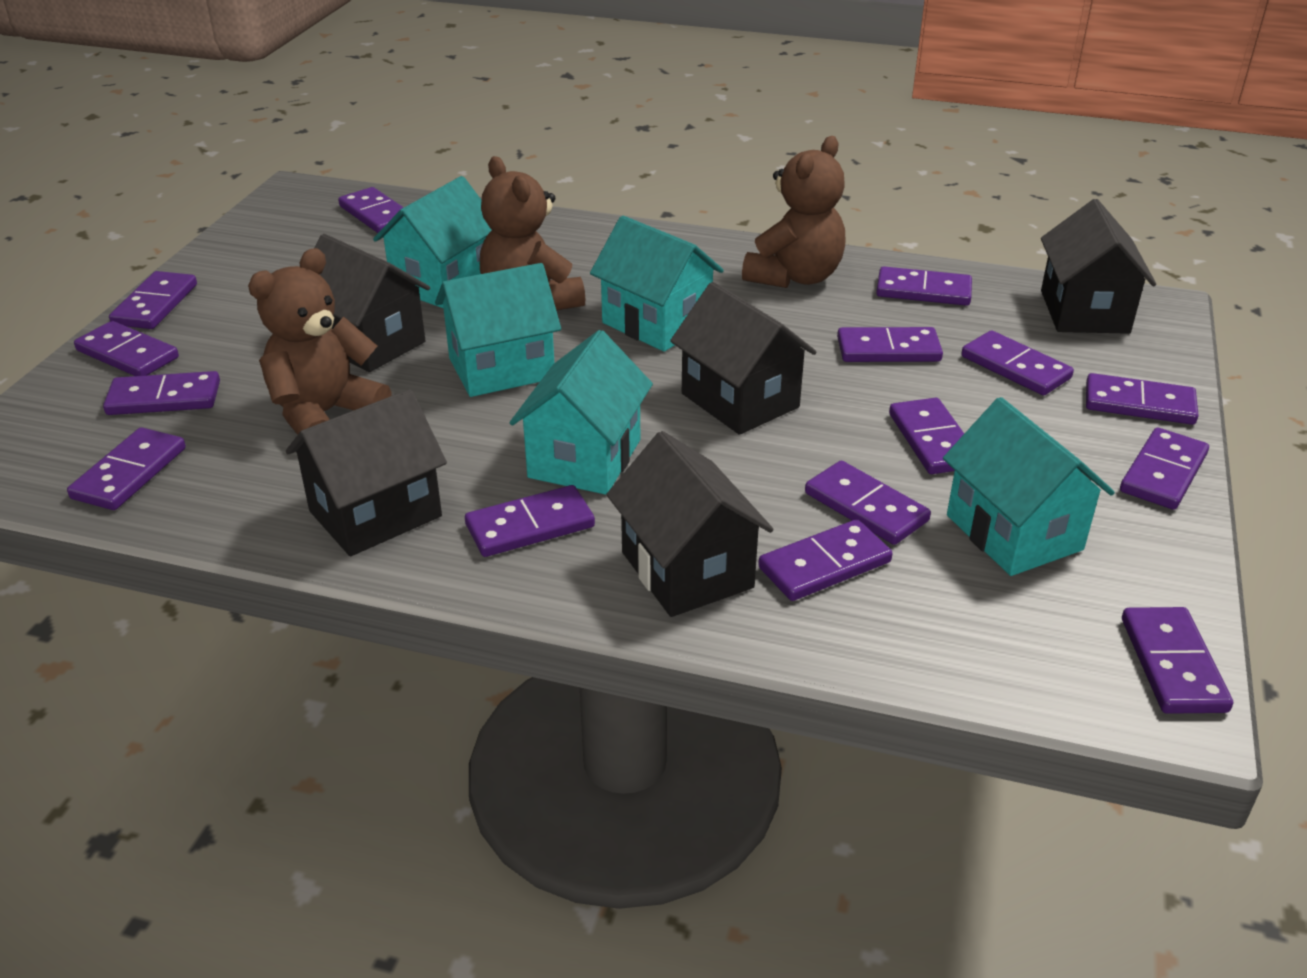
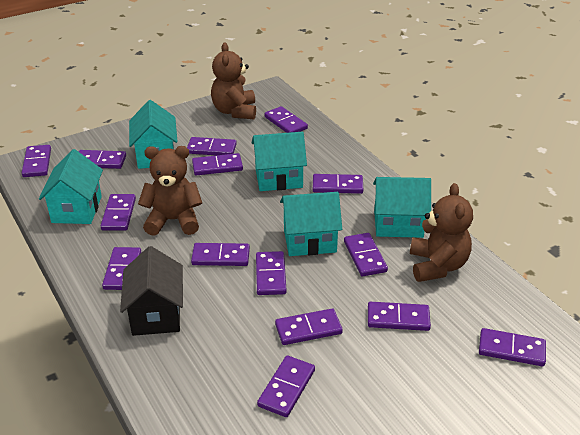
black house: 5 -> 1

